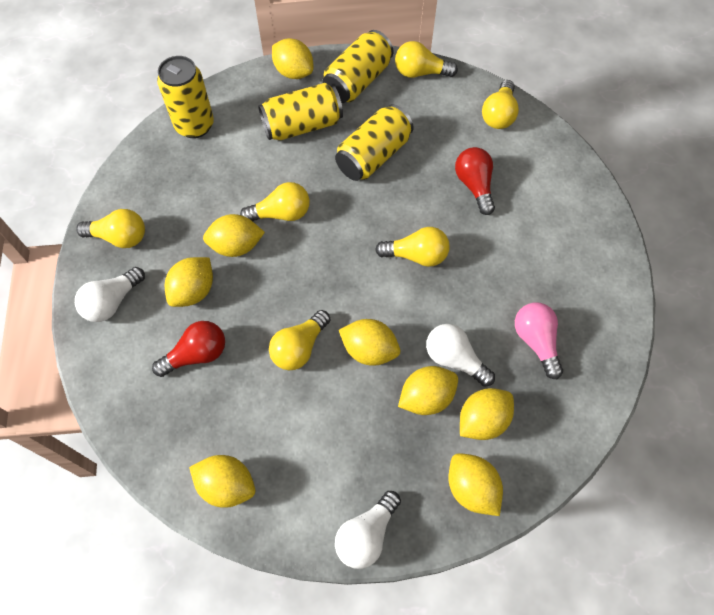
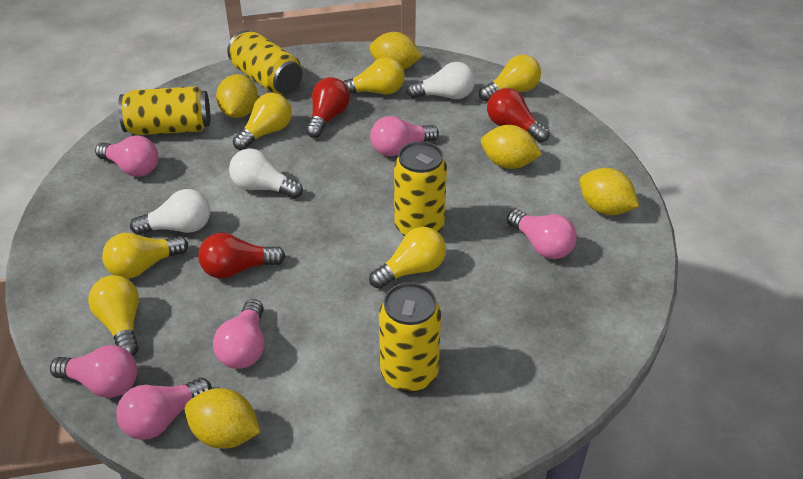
pink light bulb: 1 -> 6
red light bulb: 2 -> 3
yellow lemon: 8 -> 5

